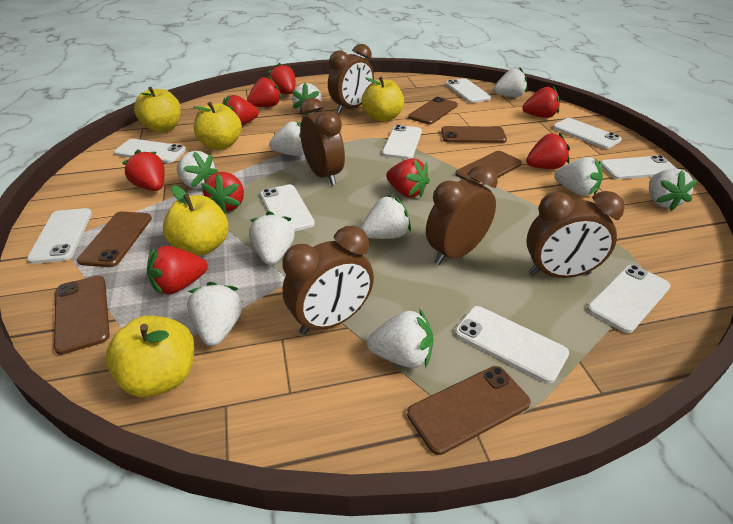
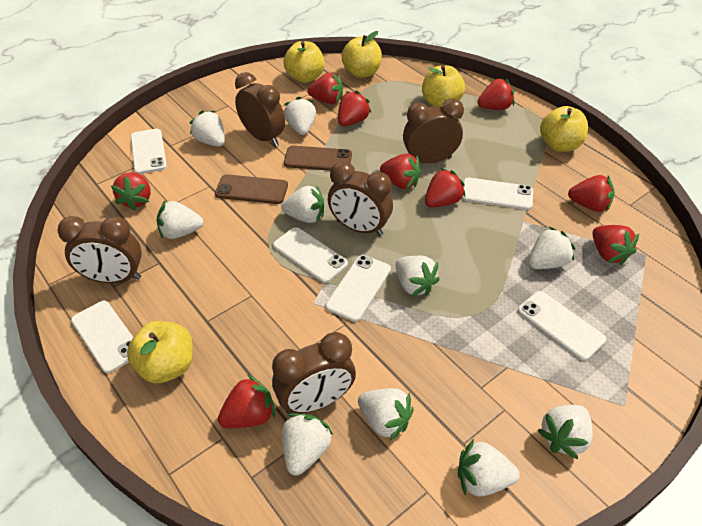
brown phone: 6 -> 2
white phone: 9 -> 6

